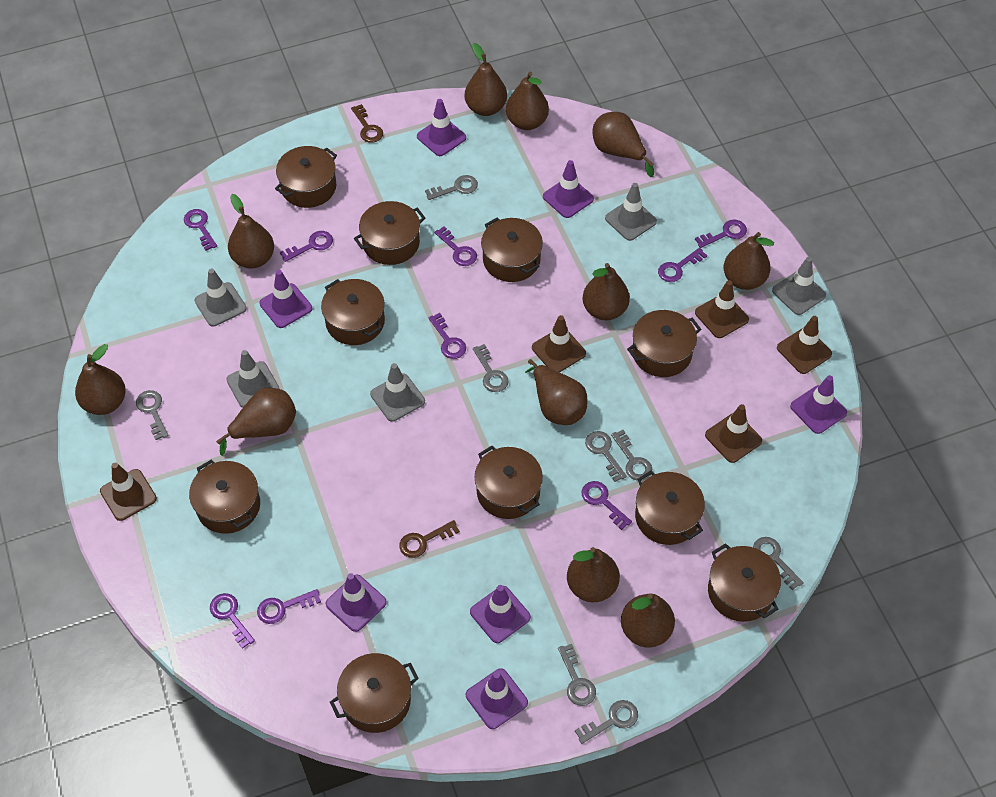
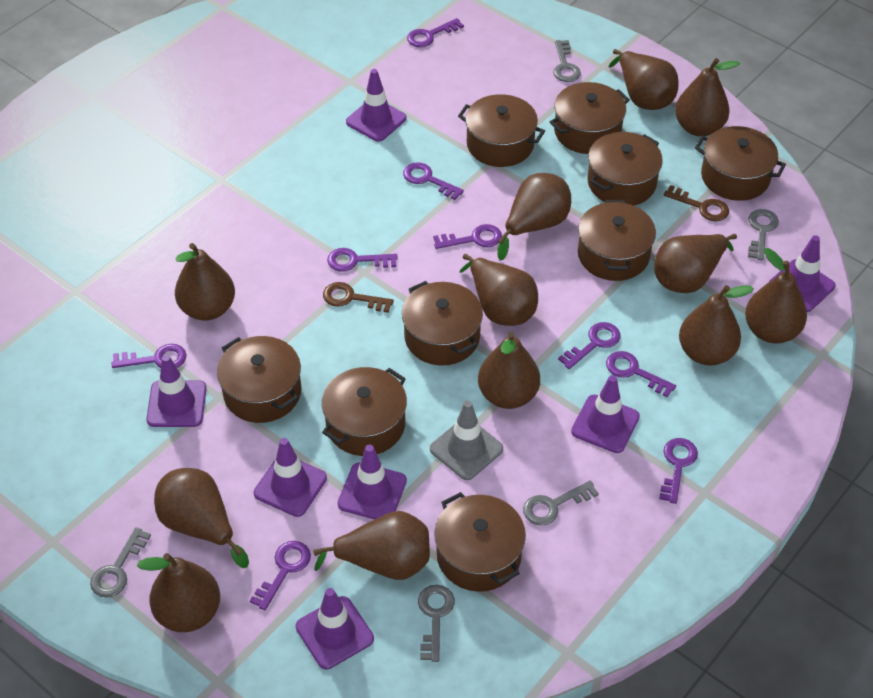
brown pear: 11 -> 12
brown pot: 10 -> 9
brown traffic cone: 5 -> 0
grey key: 8 -> 5
grey traffic cone: 5 -> 1

